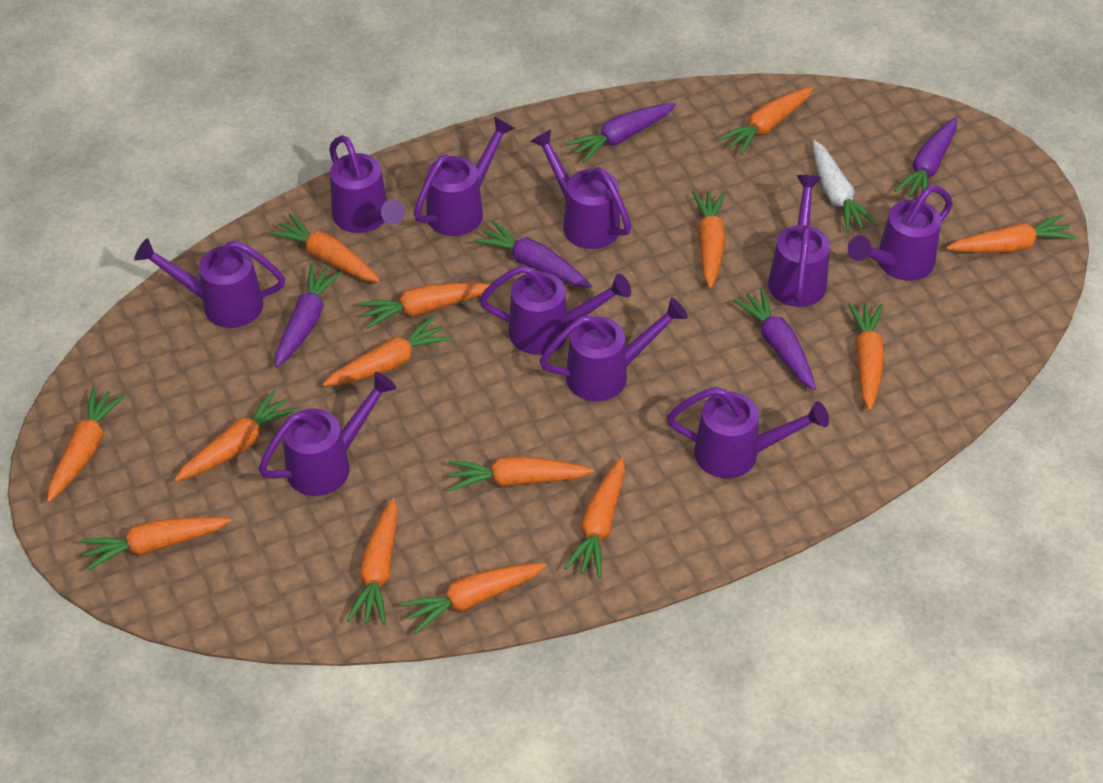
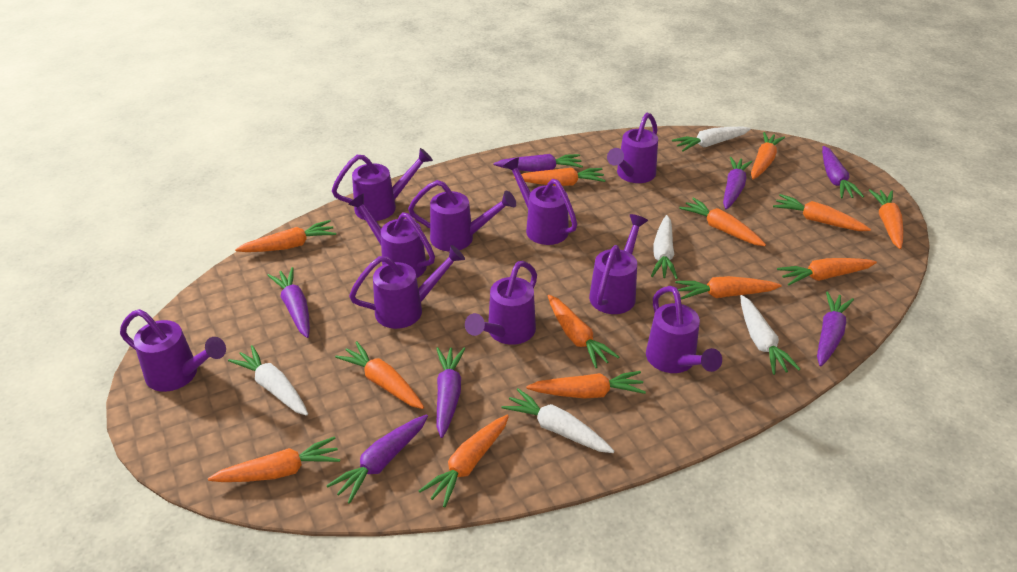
orange carrot: 14 -> 13
purple carrot: 5 -> 7
white carrot: 1 -> 5

